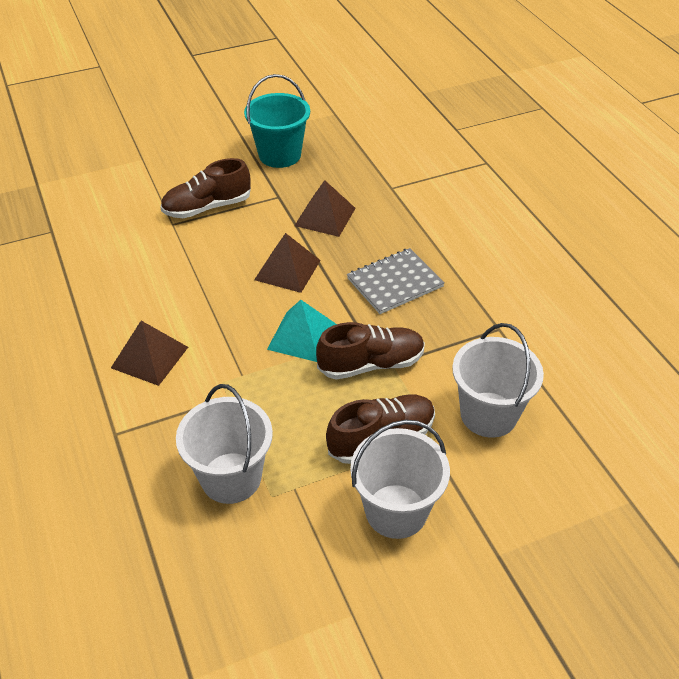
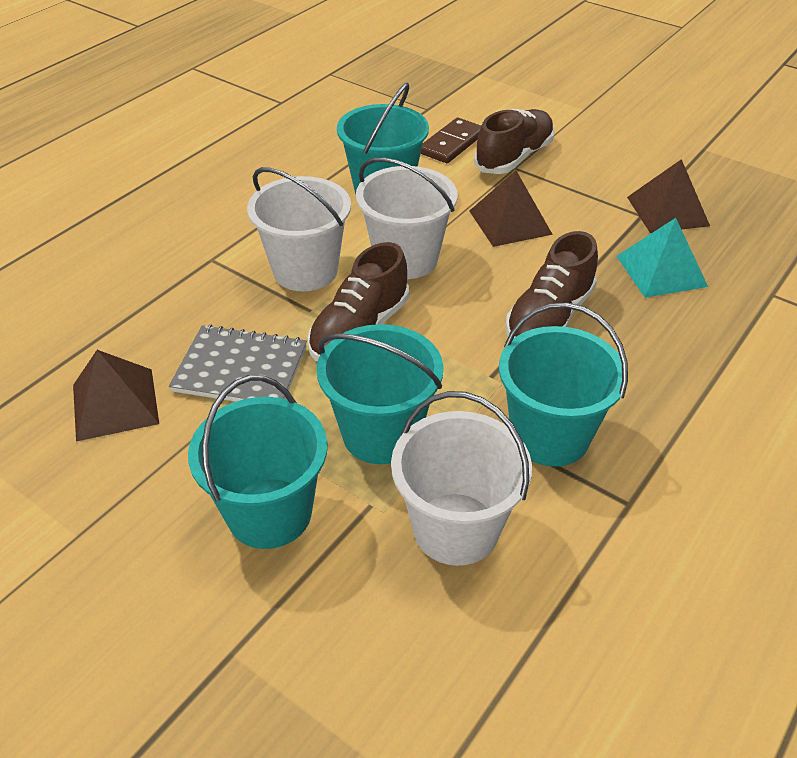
brown domino: 0 -> 1
turquoise bucket: 1 -> 4

